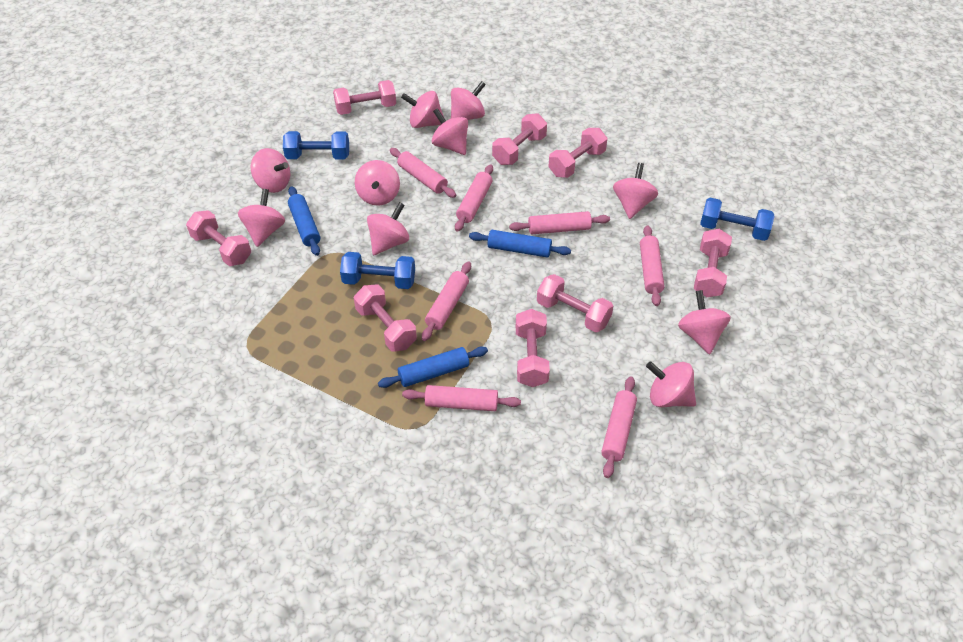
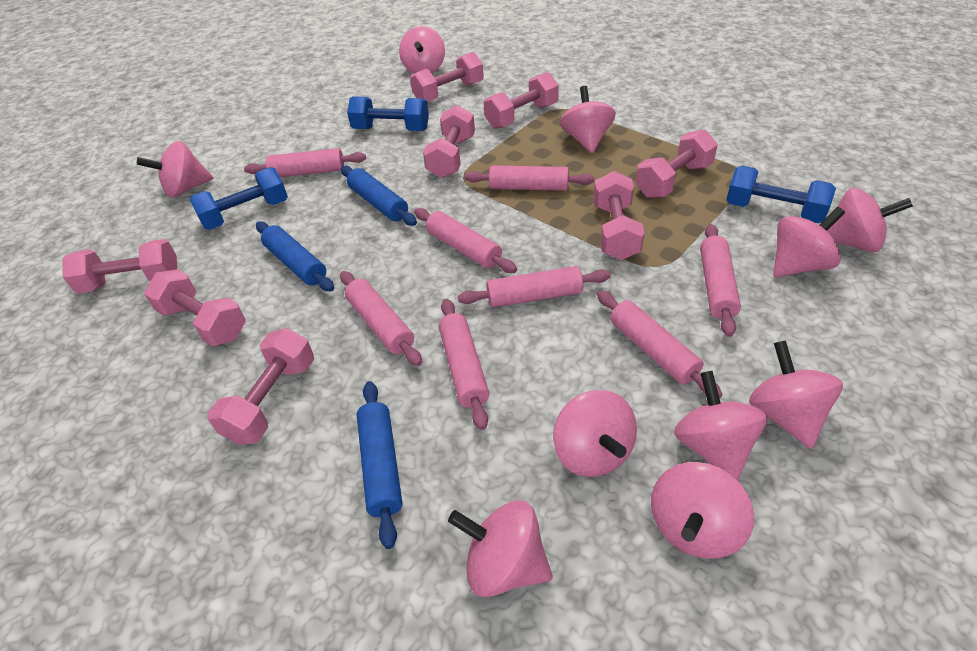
pink rolling pin: 7 -> 8

